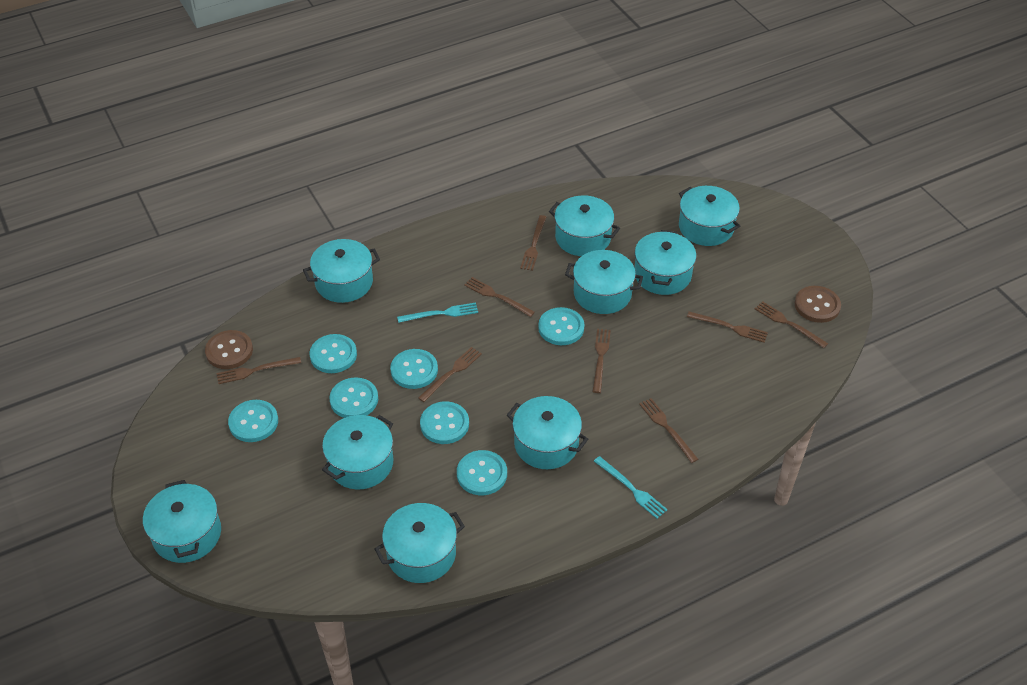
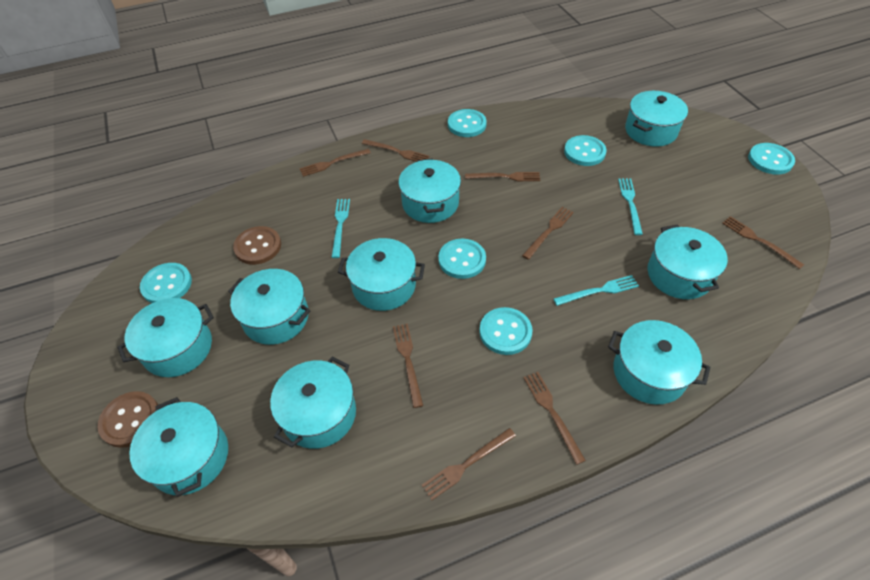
turquoise button: 7 -> 6
turquoise fork: 2 -> 3

